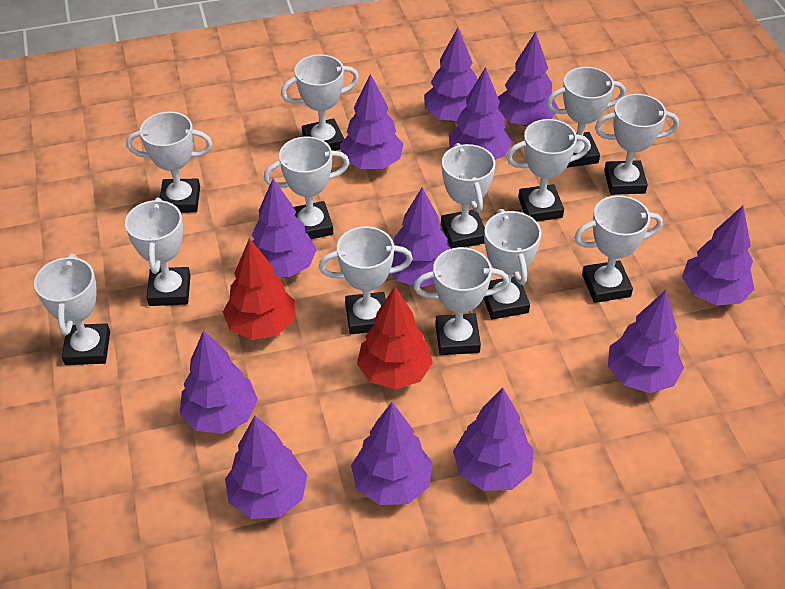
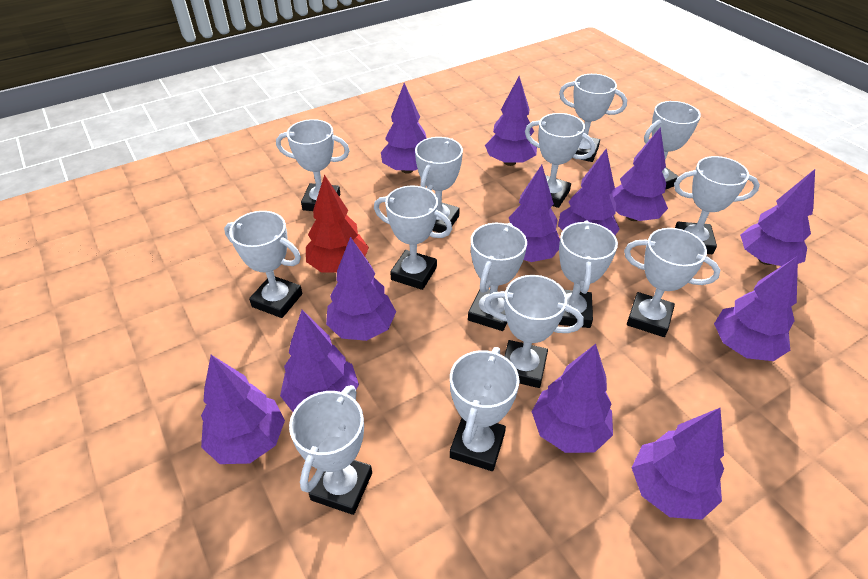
red tree: 2 -> 1
white trophy: 13 -> 14

